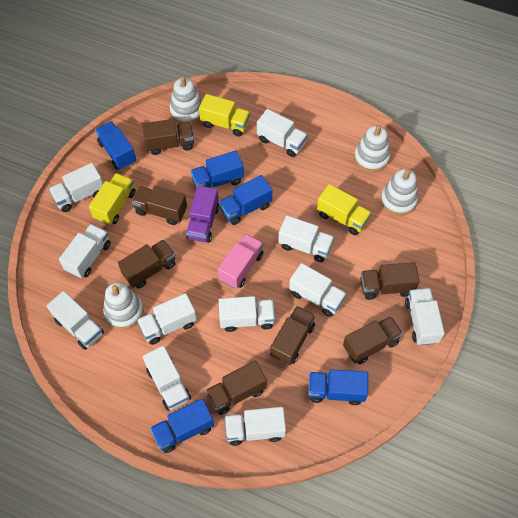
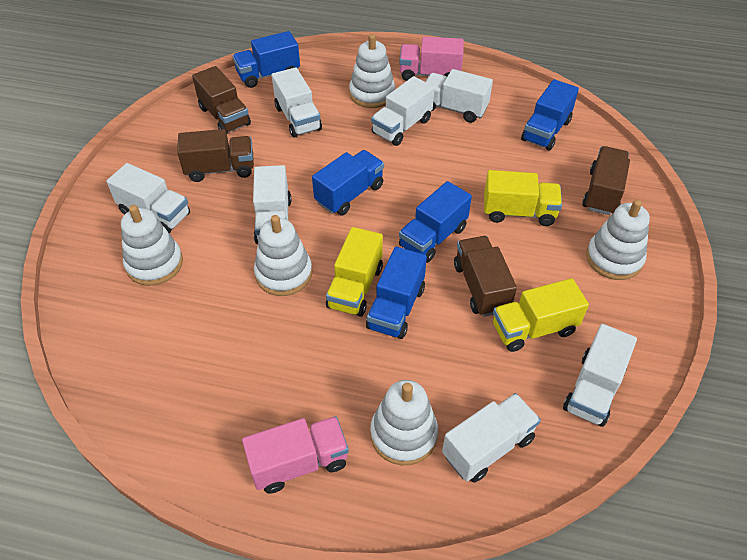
brown truck: 7 -> 4
pink truck: 1 -> 2
purple truck: 1 -> 0
white stacking toy: 4 -> 5
white truck: 11 -> 7

